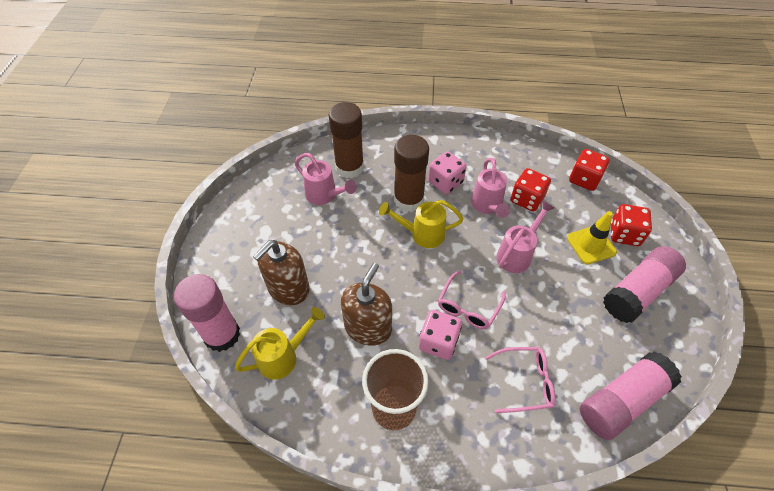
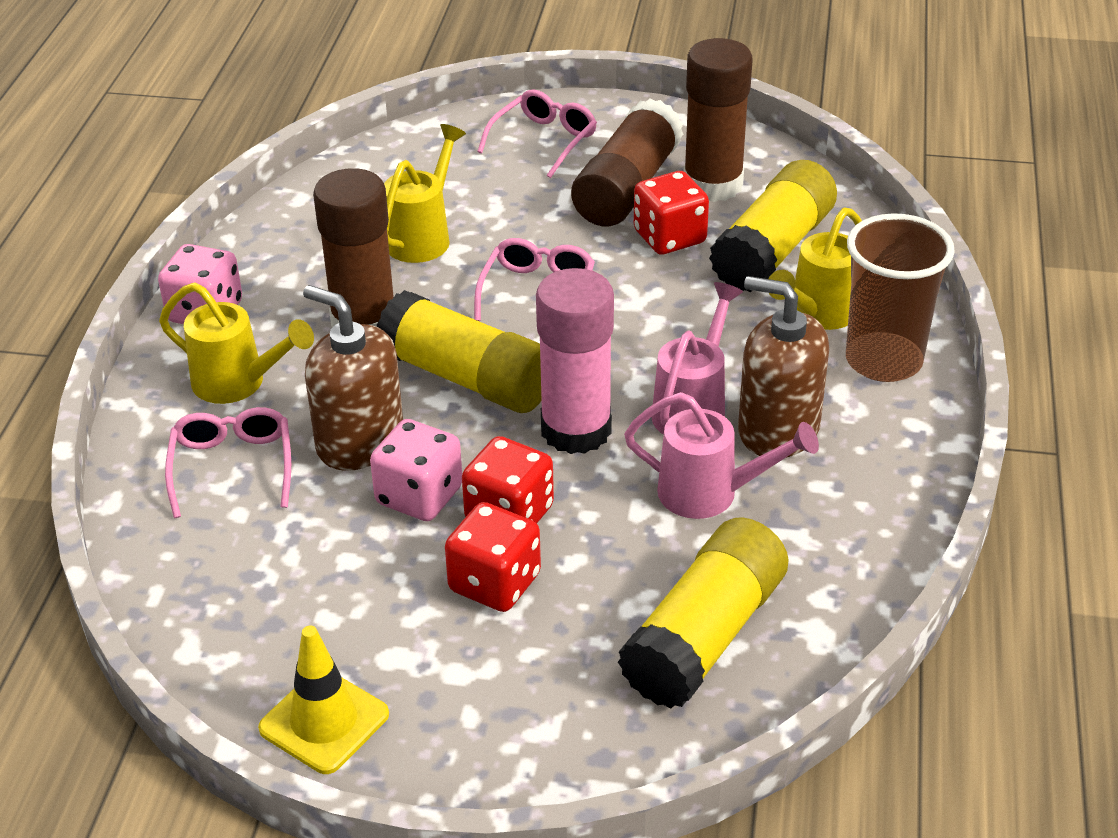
brown glue stick: 2 -> 3
pink glasses: 2 -> 3
pink glue stick: 3 -> 1
pink watering can: 3 -> 2
yellow glue stick: 0 -> 3
yellow watering can: 2 -> 3

